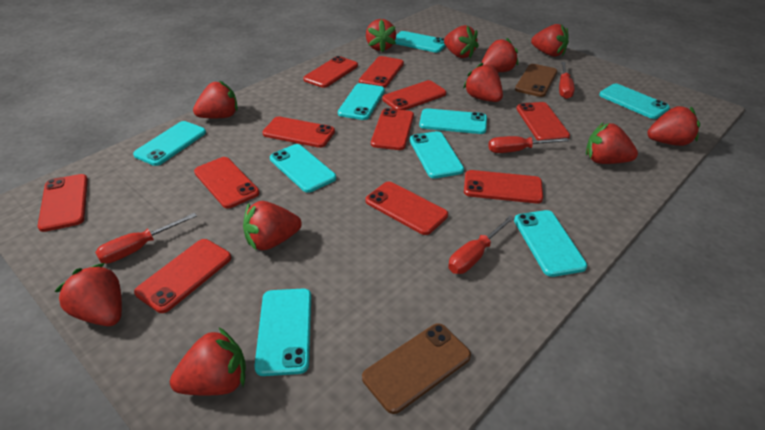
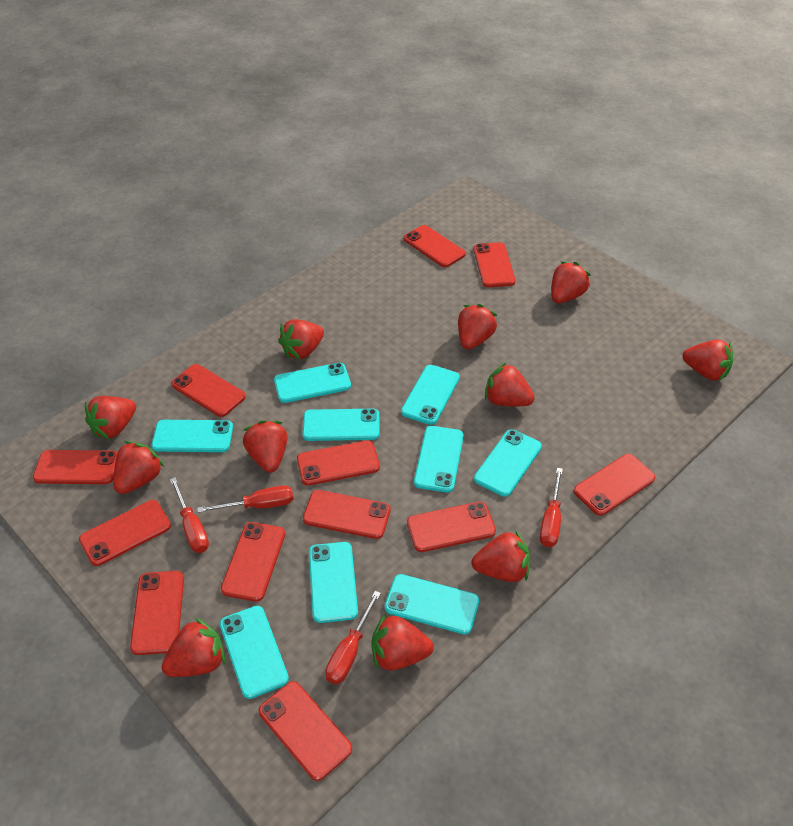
brown phone: 2 -> 0
red phone: 11 -> 12

